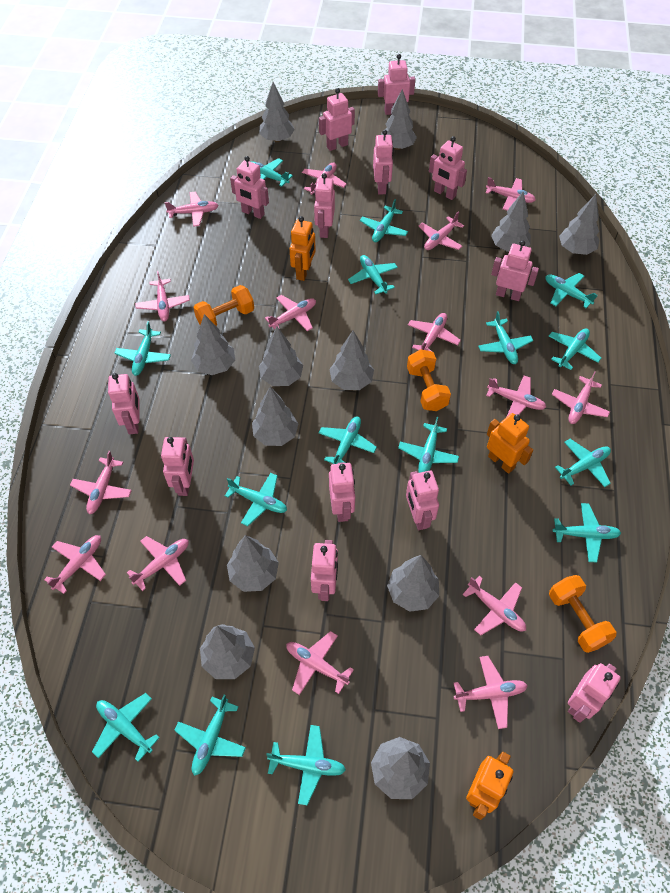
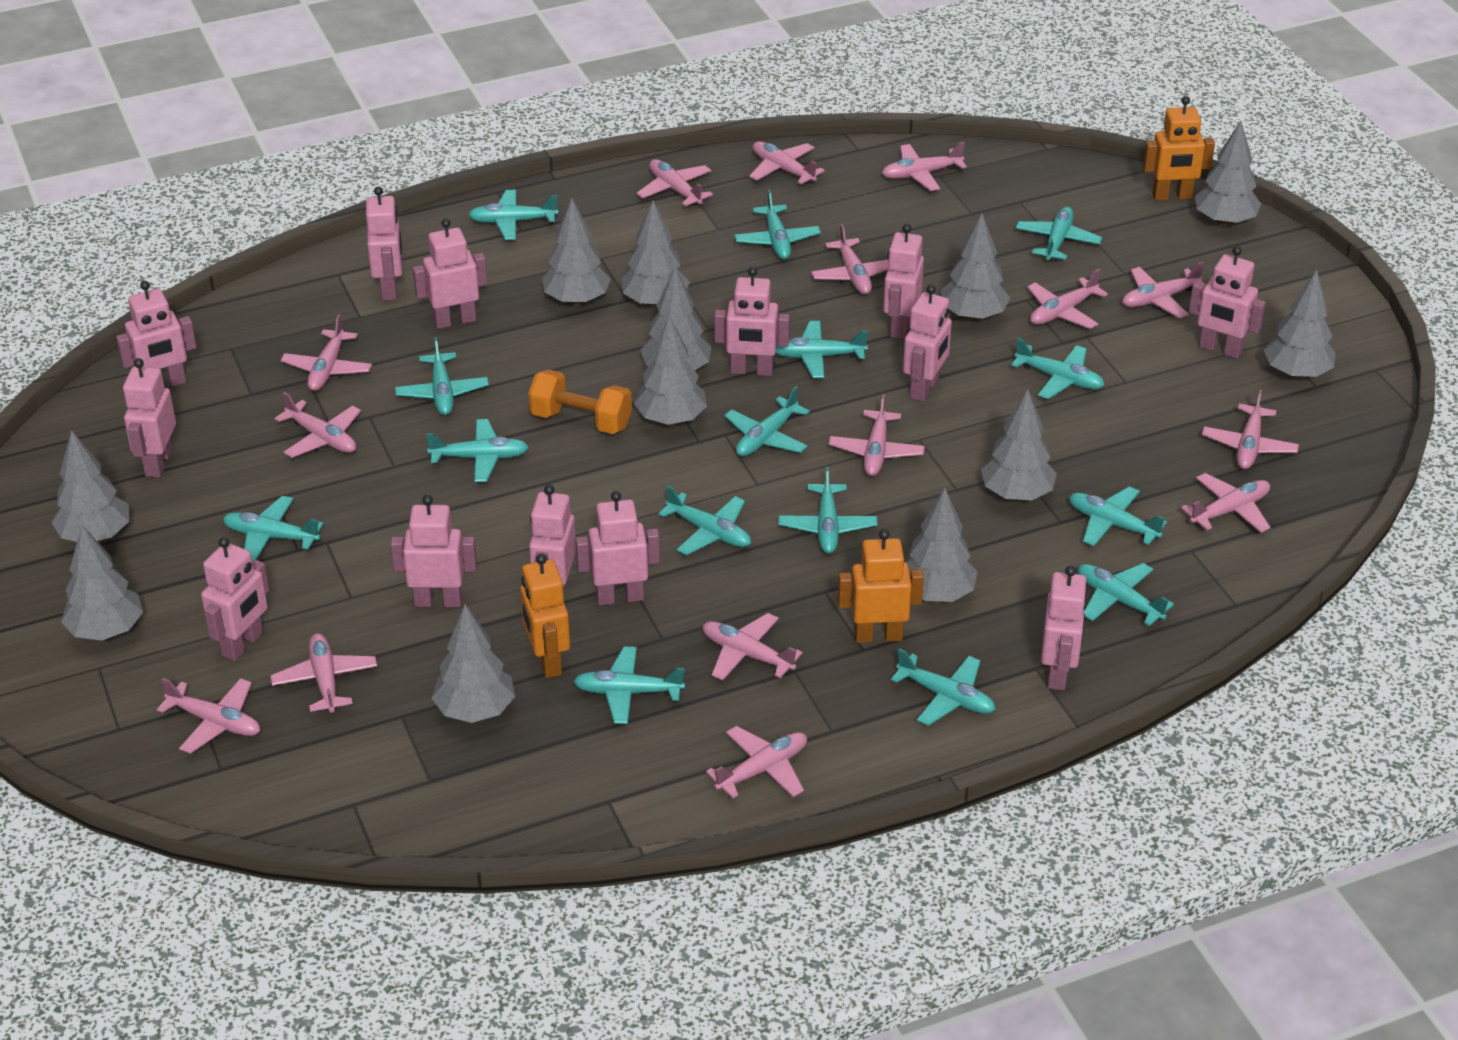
orange dumbbell: 3 -> 1

